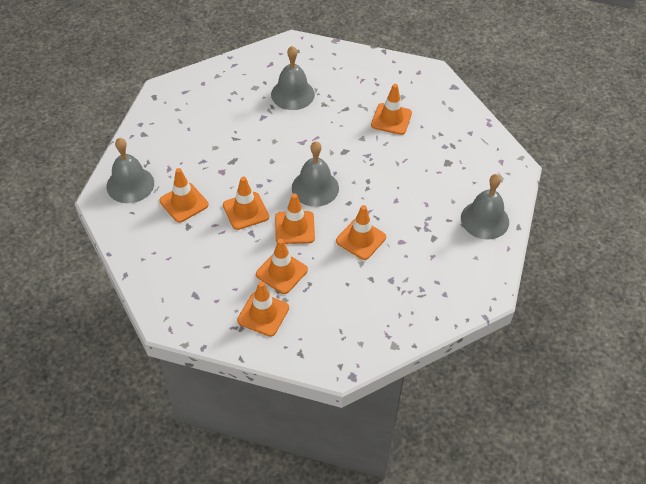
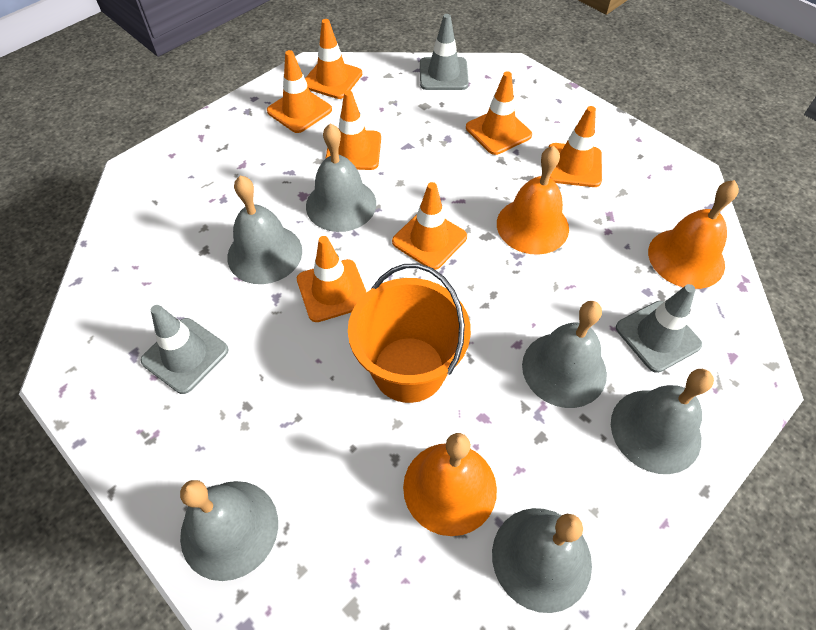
grey bell: 4 -> 6
grey traffic cone: 0 -> 3
orange bell: 0 -> 3
orange bucket: 0 -> 1

